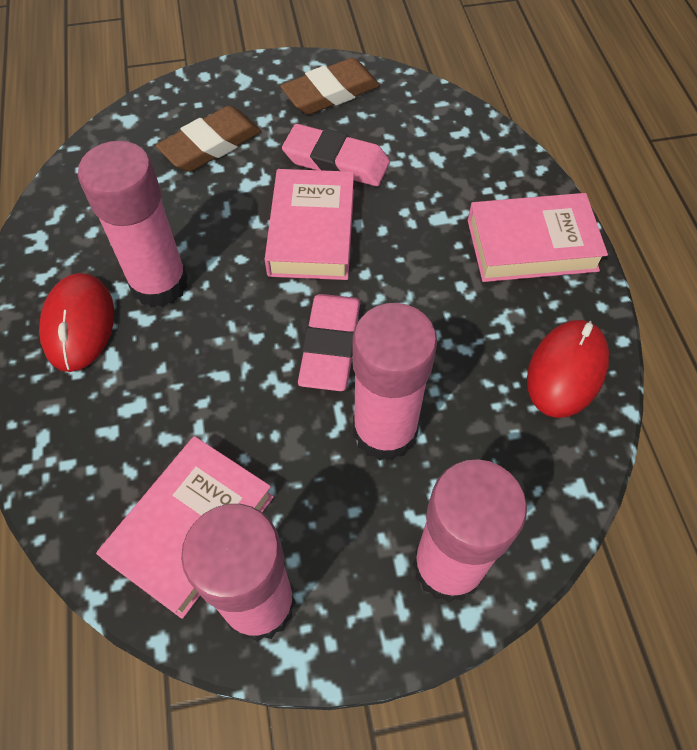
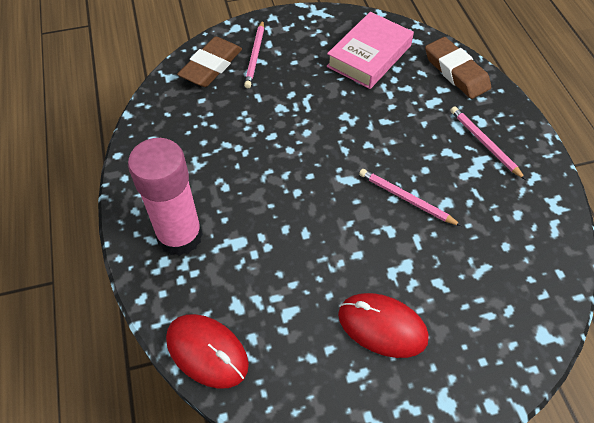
pink book: 3 -> 1
pink eraser: 2 -> 0
pink glue stick: 4 -> 1
pink pencil: 0 -> 3

